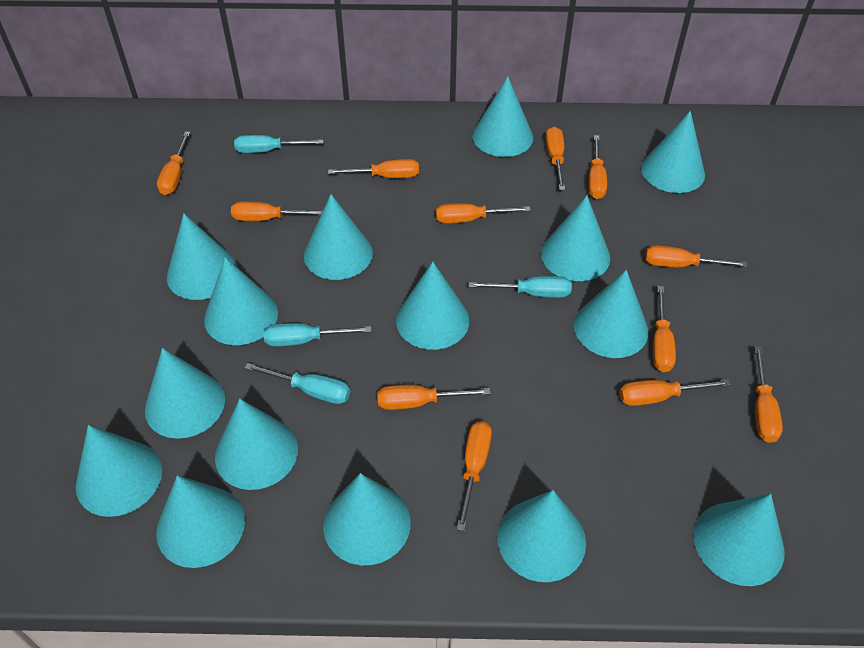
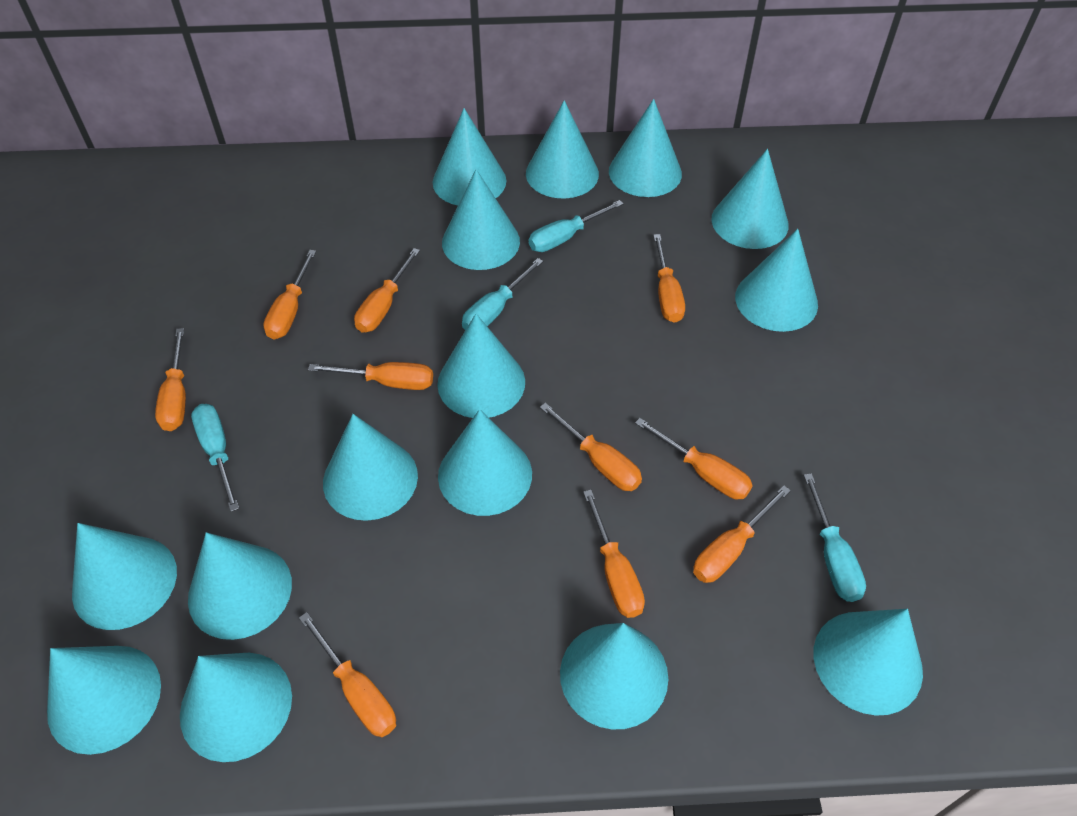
orange screwdriver: 12 -> 10

